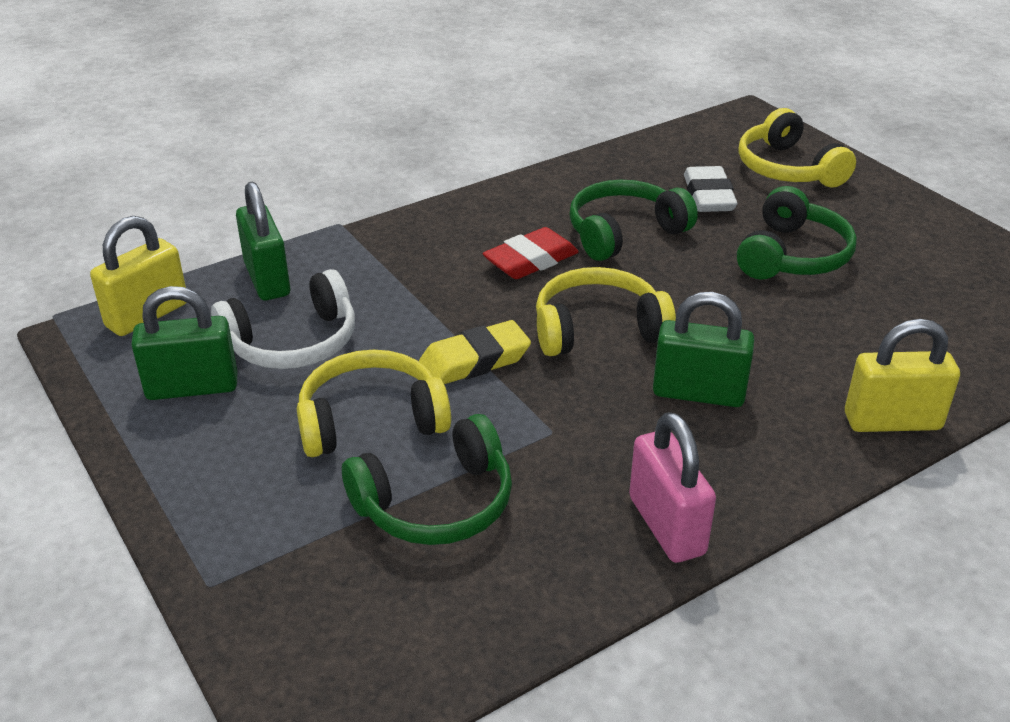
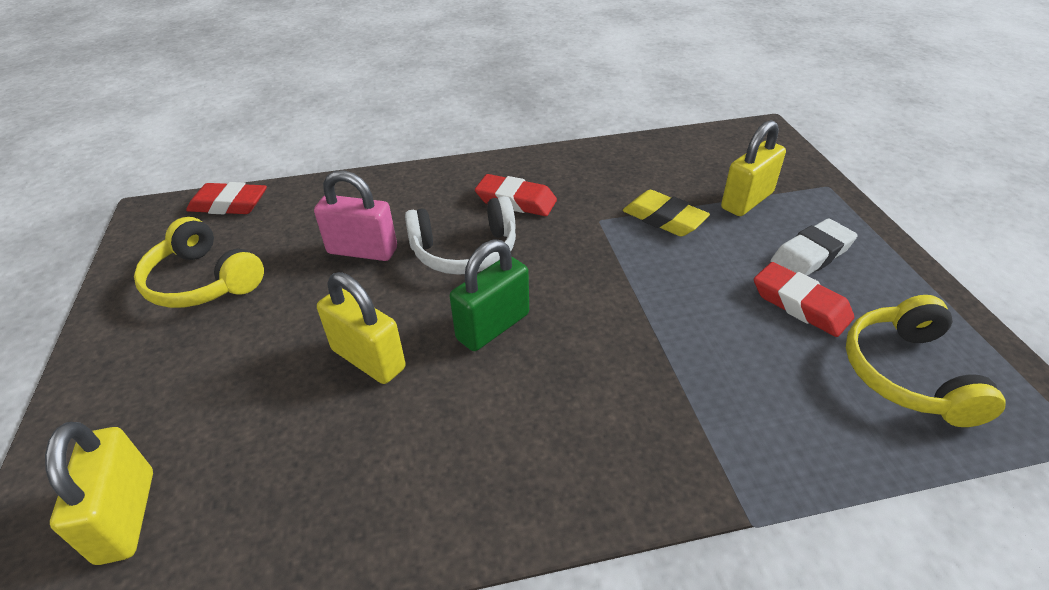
green headphones: 3 -> 0
green padlock: 3 -> 1
red eraser: 1 -> 3
yellow headphones: 3 -> 2
yellow padlock: 2 -> 3

